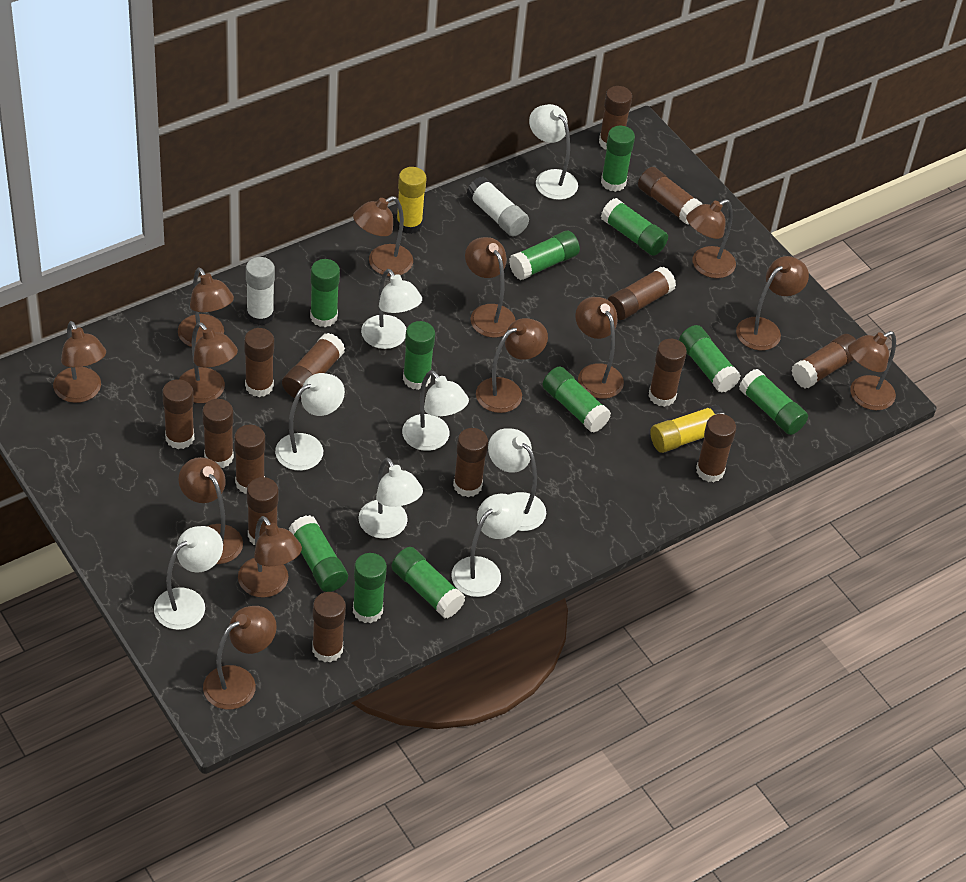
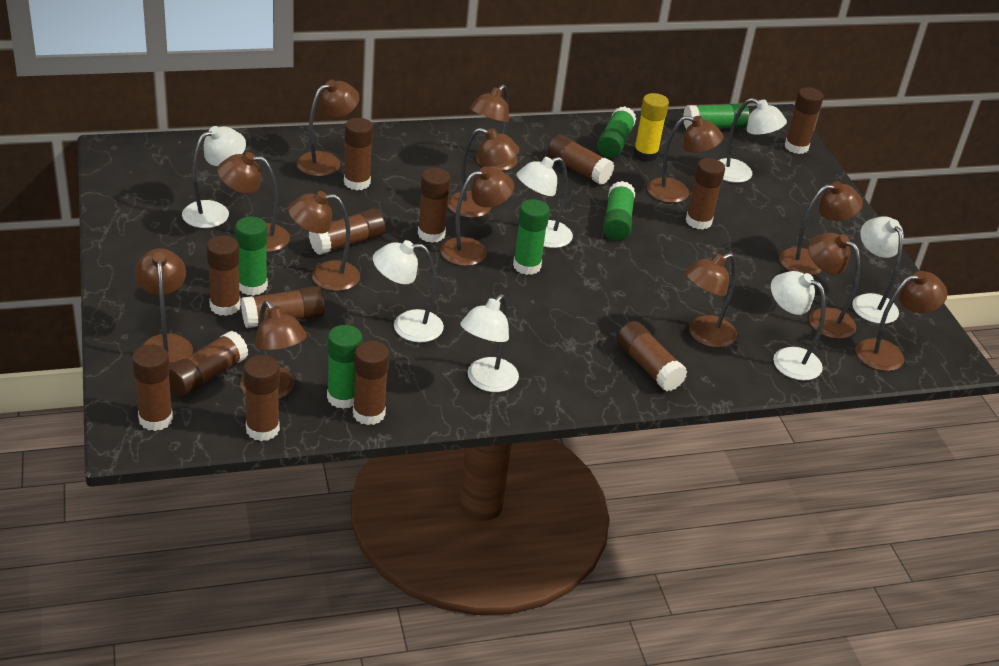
brown glue stick: 14 -> 13
green glue stick: 11 -> 6
white glue stick: 2 -> 0
white lamp: 8 -> 7
yellow glue stick: 2 -> 1

